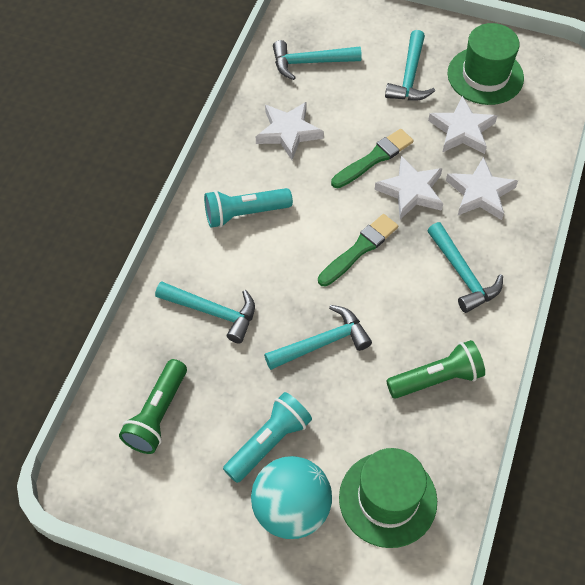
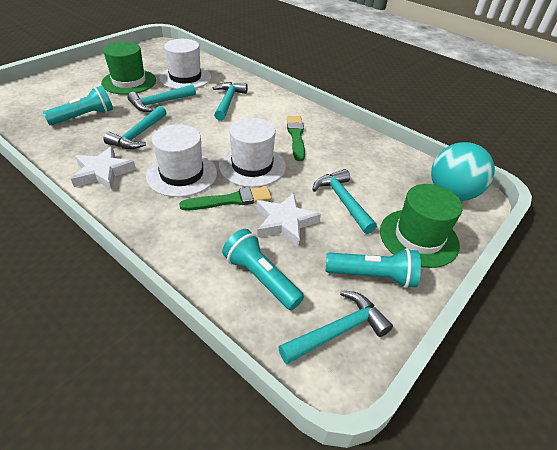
green flashlight: 2 -> 0
turquoise flashlight: 2 -> 3
white hat: 0 -> 3
white star: 4 -> 2

